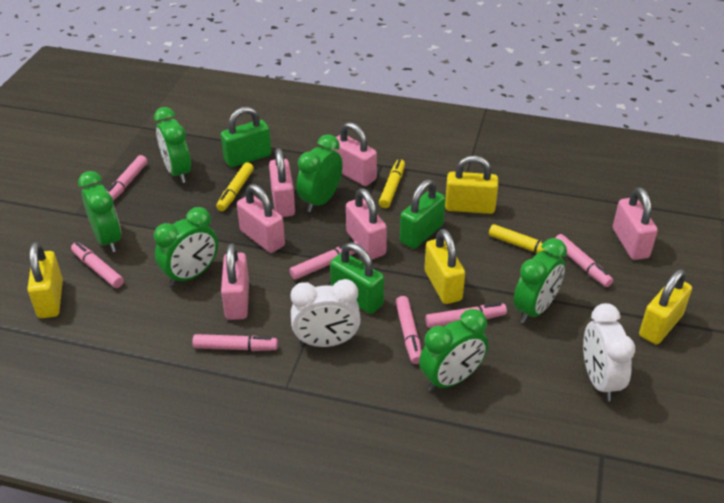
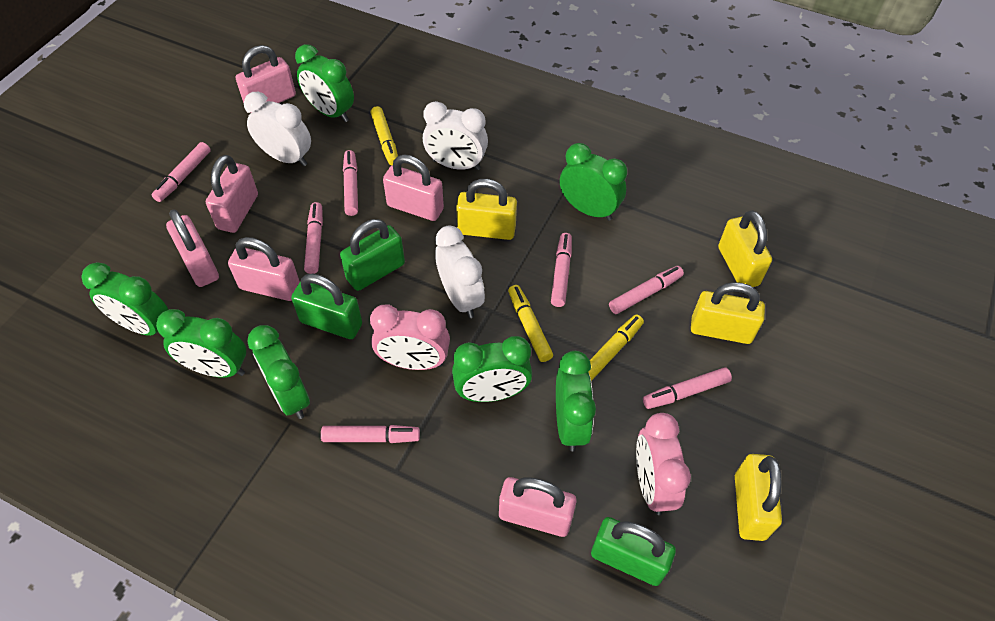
green clock: 6 -> 7
pink clock: 0 -> 2
white clock: 2 -> 3

